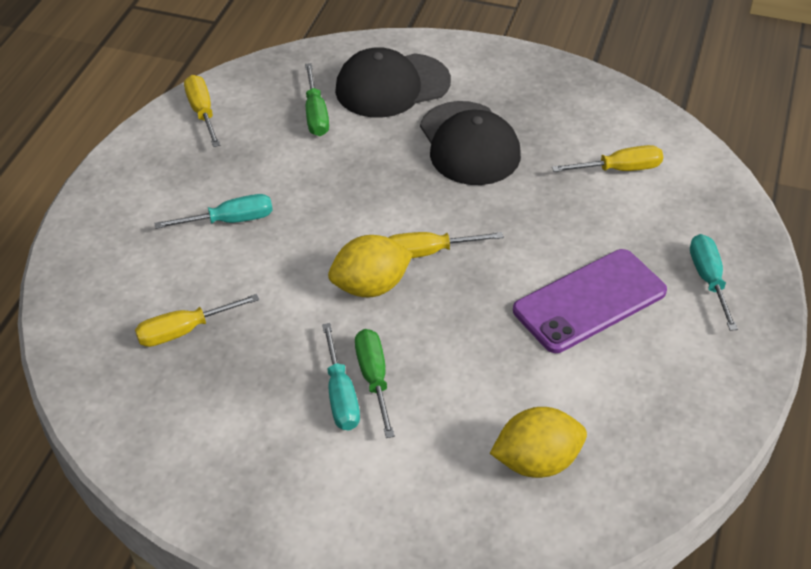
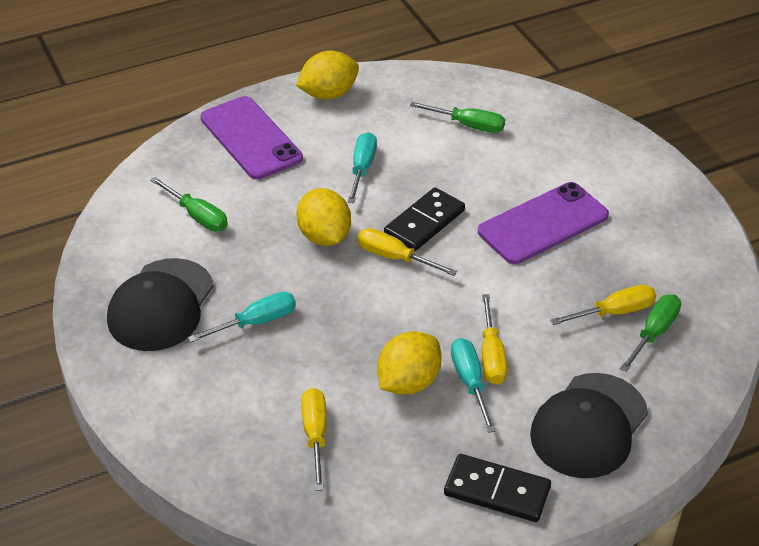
black domino: 0 -> 2
green screwdriver: 2 -> 3
purple phone: 1 -> 2
yellow lemon: 2 -> 3

